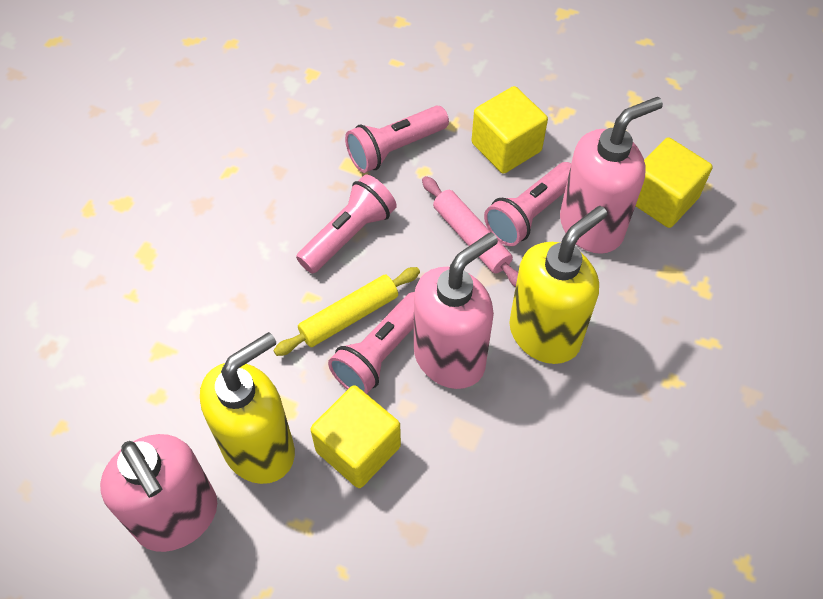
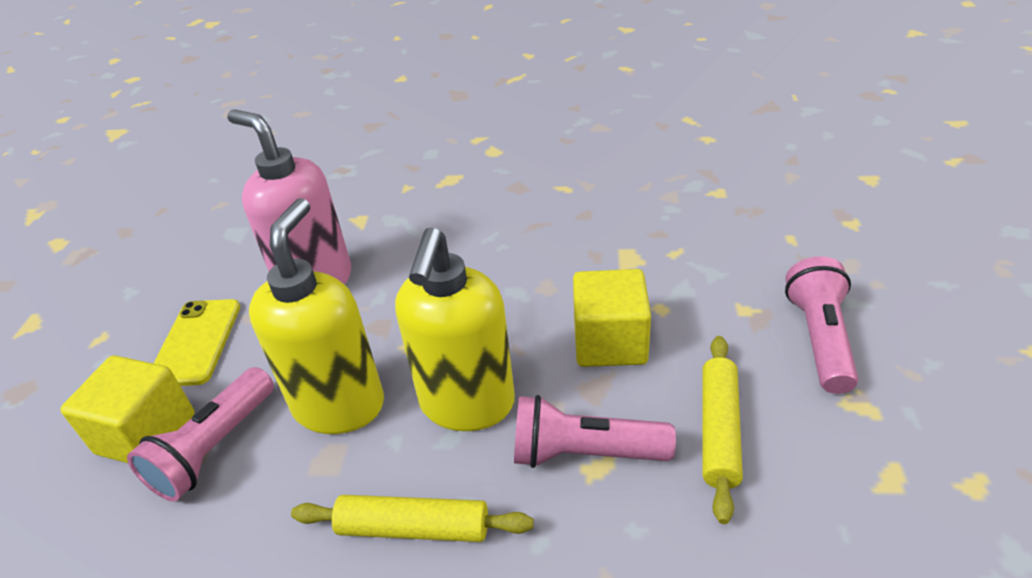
pink flashlight: 4 -> 3
pink rolling pin: 1 -> 0
pink soap dispenser: 3 -> 1
yellow cube: 3 -> 2
yellow phone: 0 -> 1
yellow rolling pin: 1 -> 2

